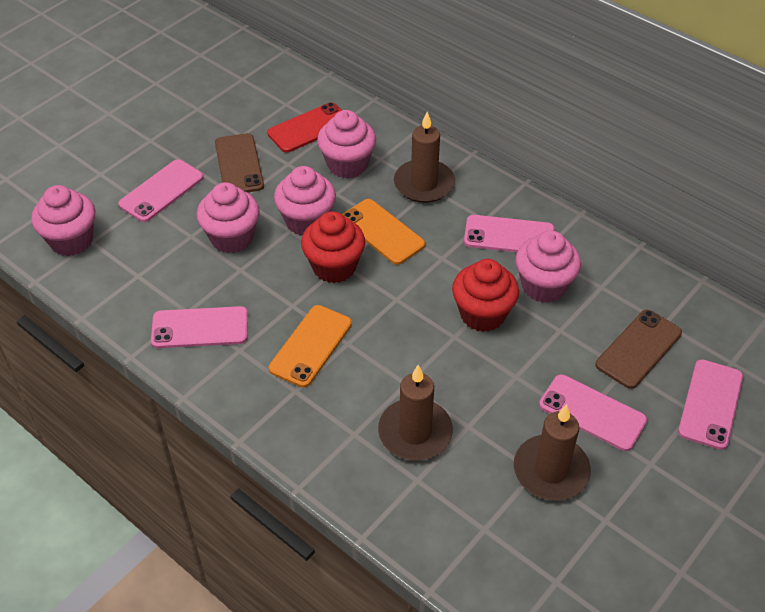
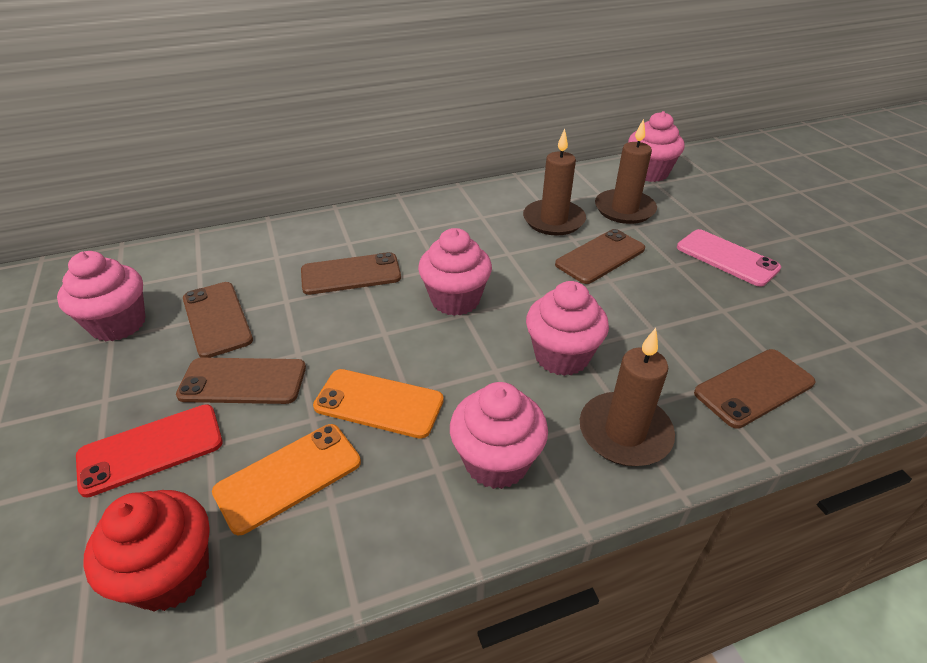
brown phone: 2 -> 5
pink phone: 5 -> 1
red cupcake: 2 -> 1

